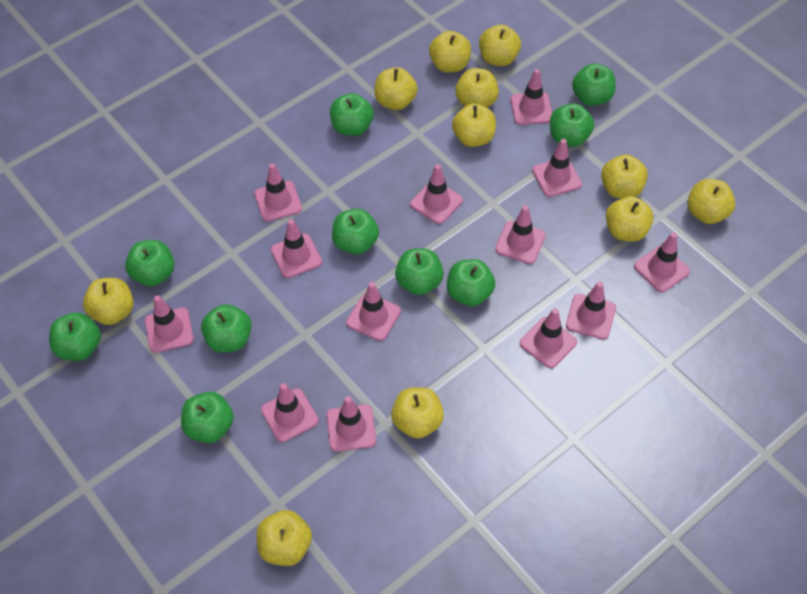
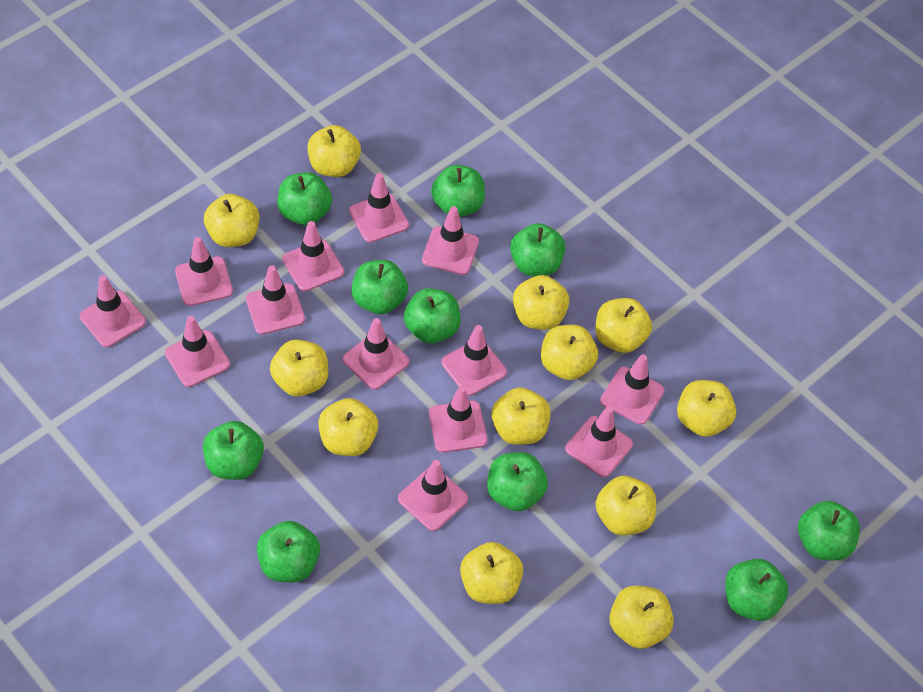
yellow apple: 11 -> 12

